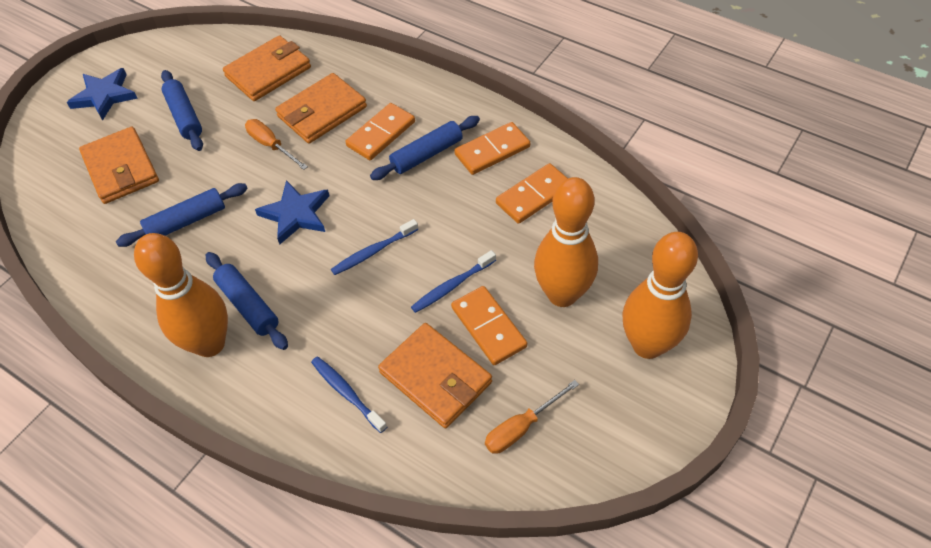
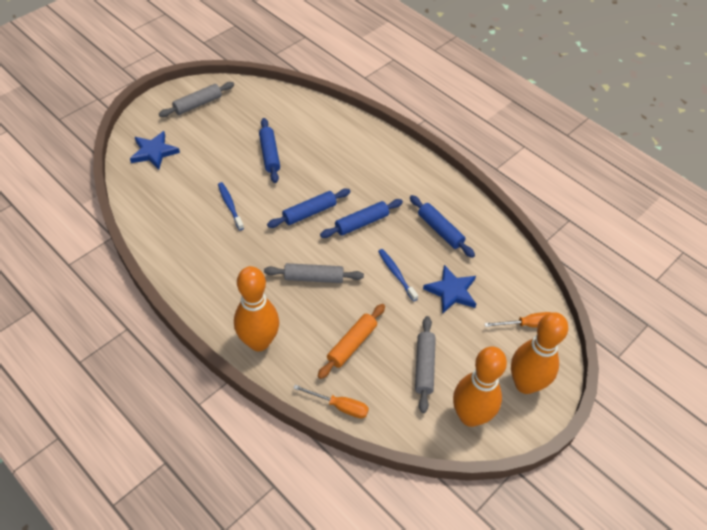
blue toothbrush: 3 -> 2
grey rolling pin: 0 -> 3
orange domino: 4 -> 0
orange rolling pin: 0 -> 1
orange wallet: 4 -> 0

